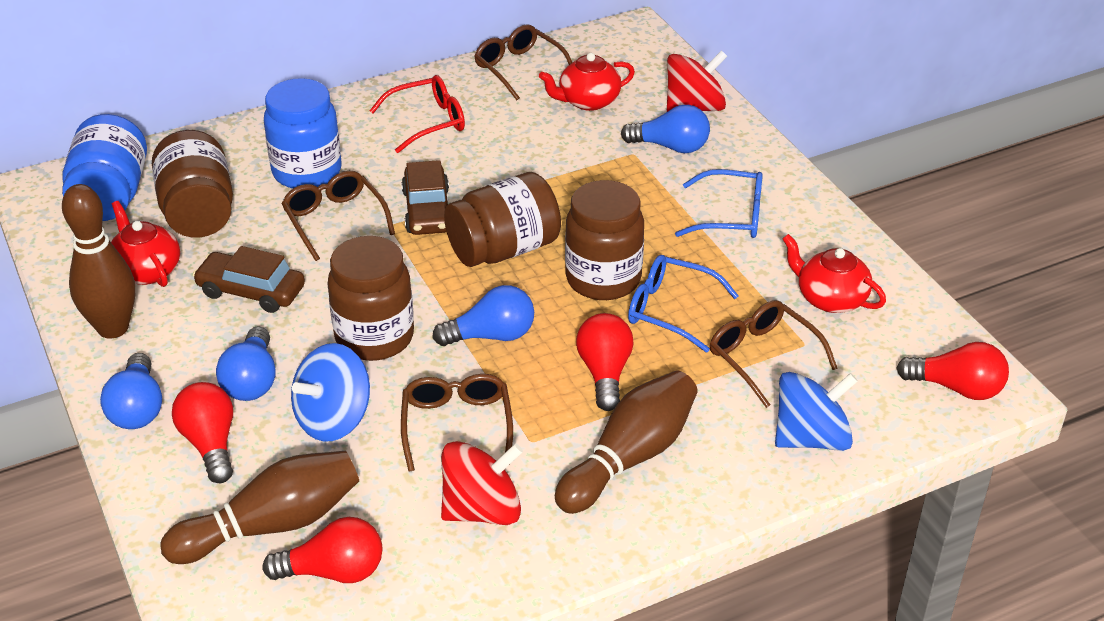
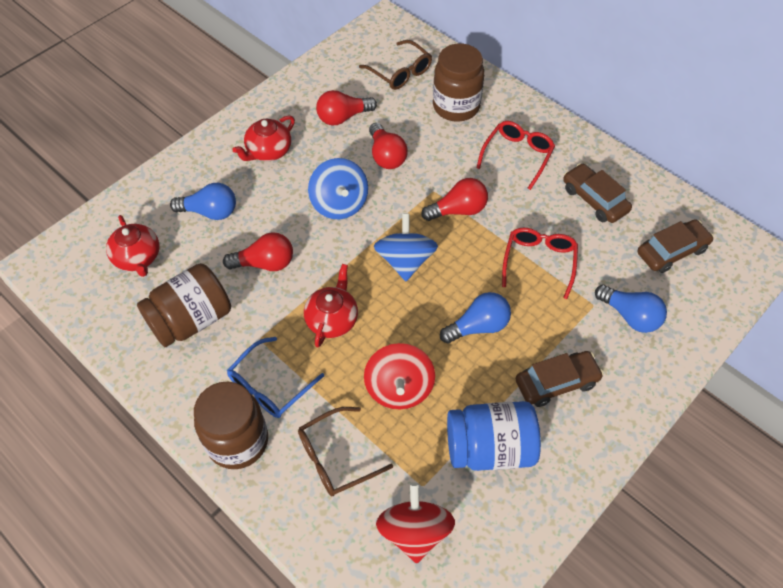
blue glasses: 2 -> 1
blue jar: 2 -> 1
blue light bulb: 4 -> 3
brown bowling pin: 3 -> 0
brown car: 2 -> 3
brown glasses: 4 -> 2
brown jar: 4 -> 3
red glasses: 1 -> 2

